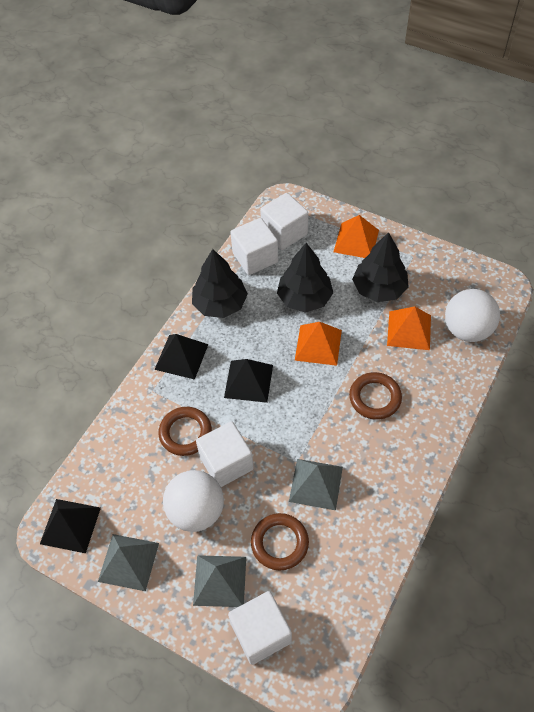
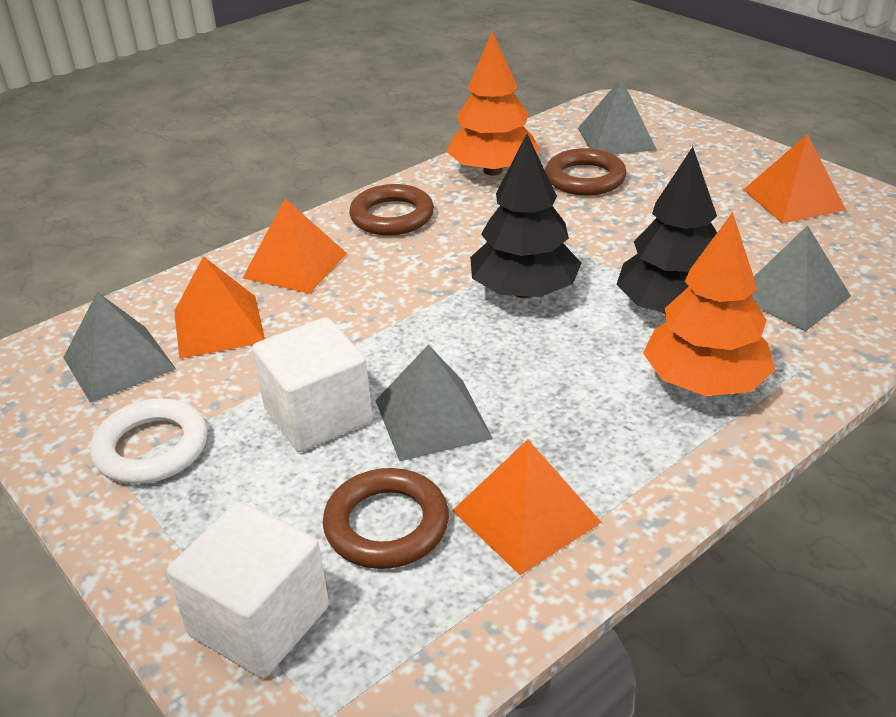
black pyramid: 3 -> 0
black tree: 3 -> 2
grey pyramid: 3 -> 4
orange pyramid: 3 -> 4
orange tree: 0 -> 2
white ball: 2 -> 0
white cube: 4 -> 2
white ring: 0 -> 1

